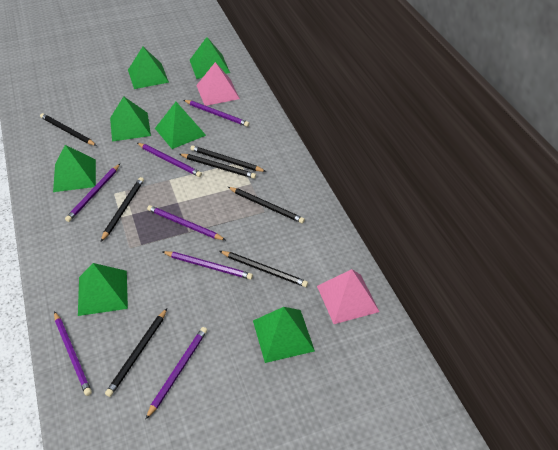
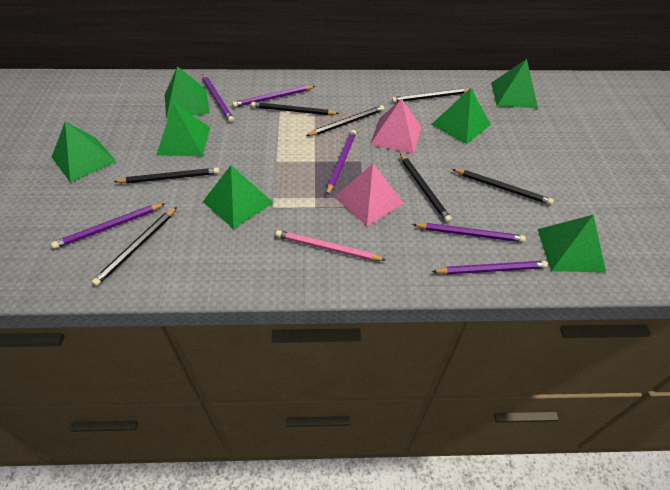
pink pencil: 0 -> 1
purple pencil: 7 -> 6

